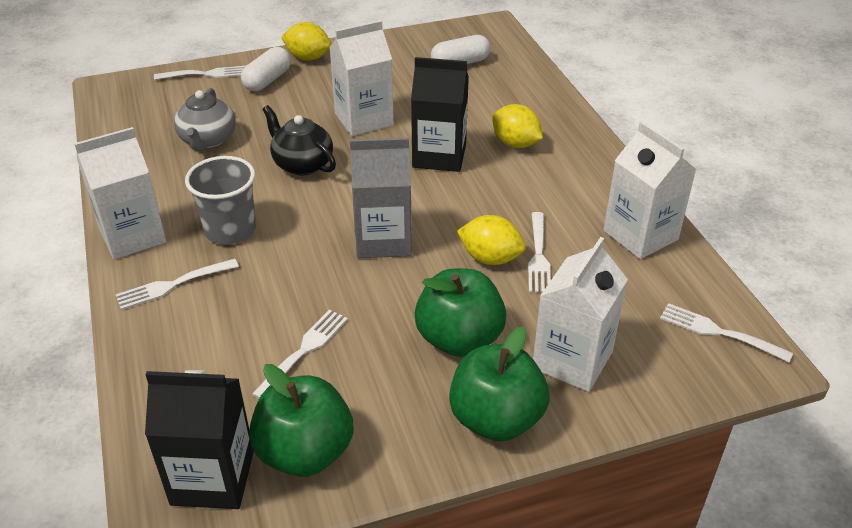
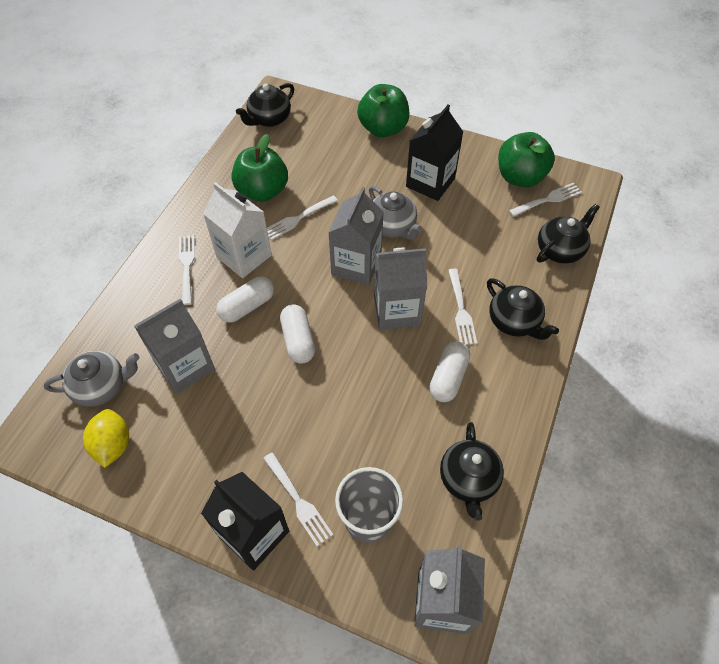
black teapot: 1 -> 4
grey carton: 1 -> 4
grey teapot: 1 -> 2
white capsule: 2 -> 3
white carton: 4 -> 1
yellow lemon: 3 -> 1

